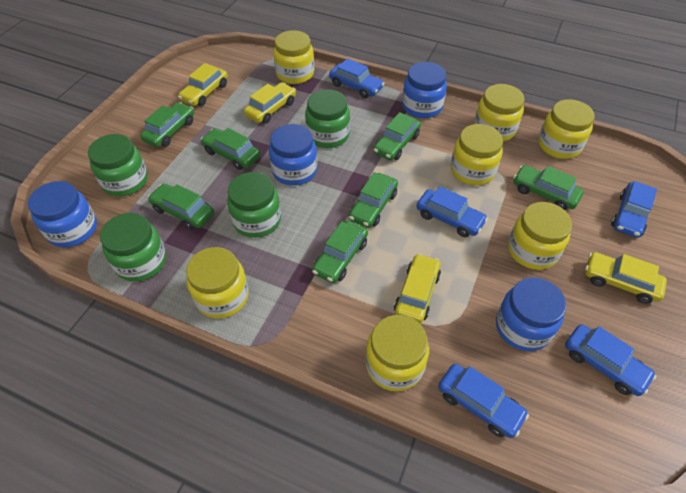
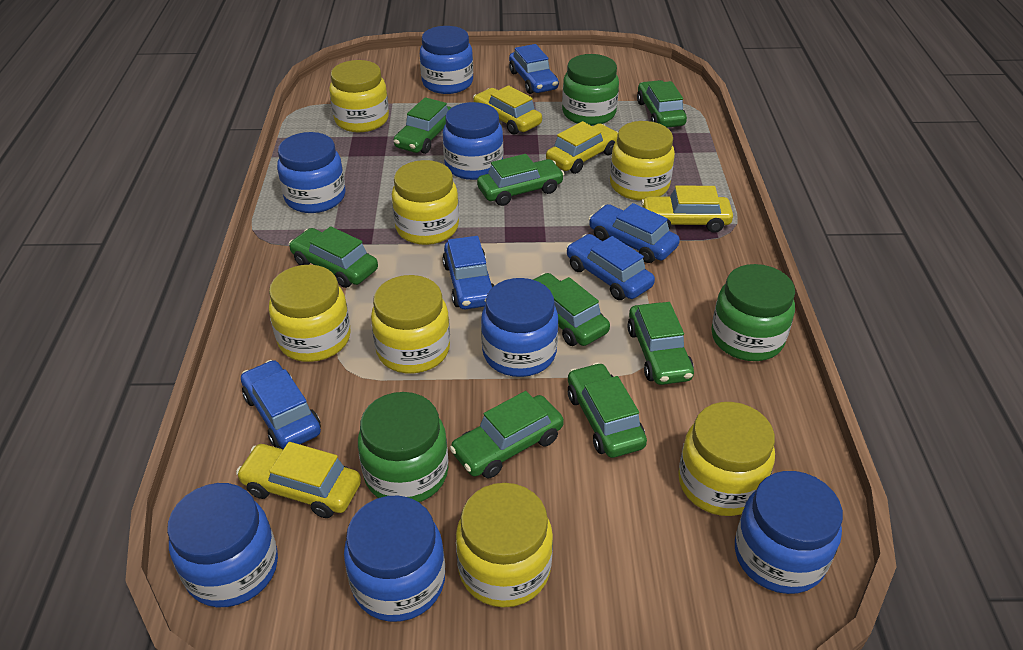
blue jar: 4 -> 7
green car: 7 -> 8
green jar: 4 -> 3

